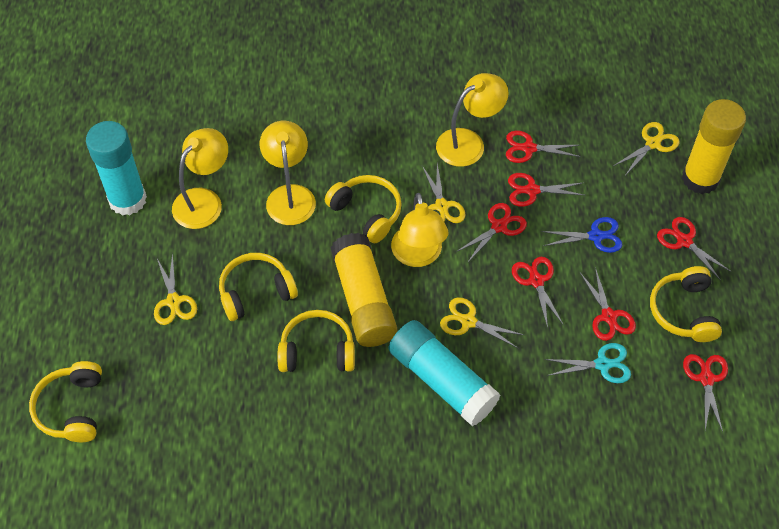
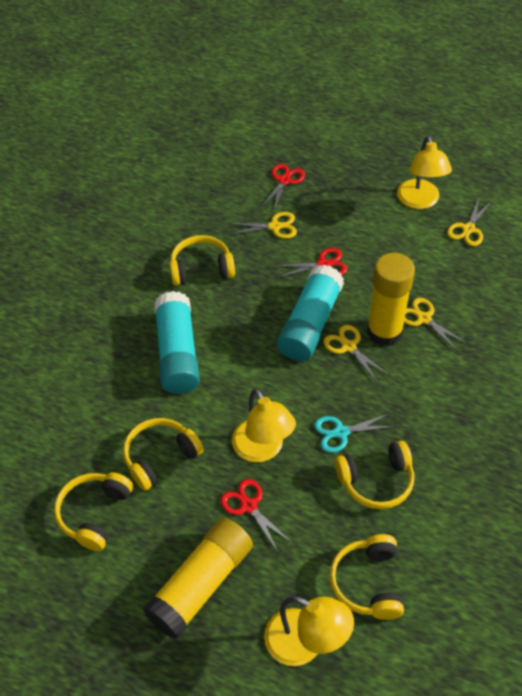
blue scissors: 1 -> 0
red scissors: 7 -> 3
yellow lamp: 4 -> 3

